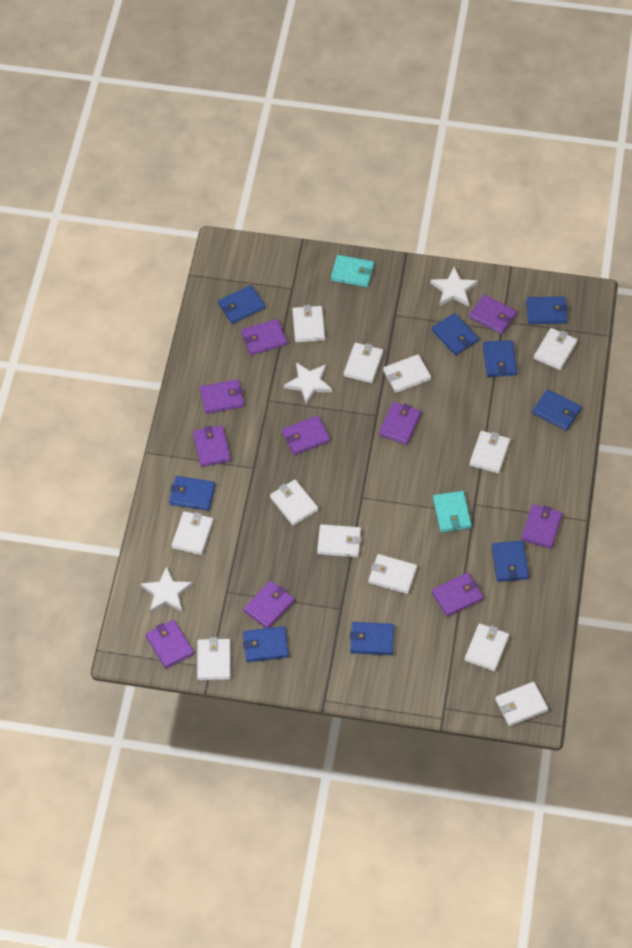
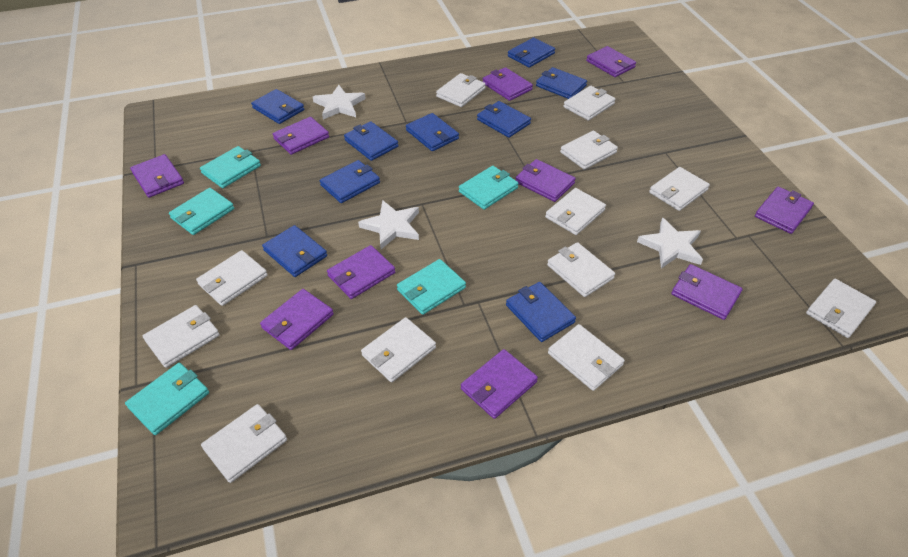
turquoise wallet: 2 -> 5

